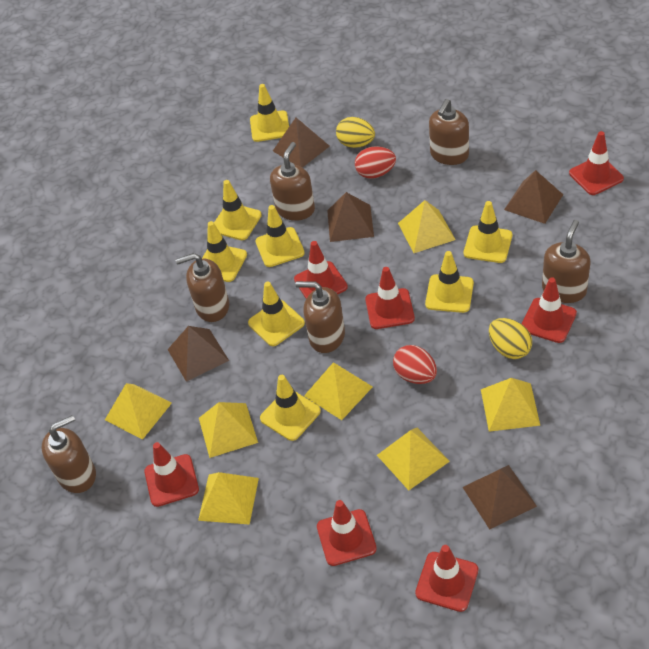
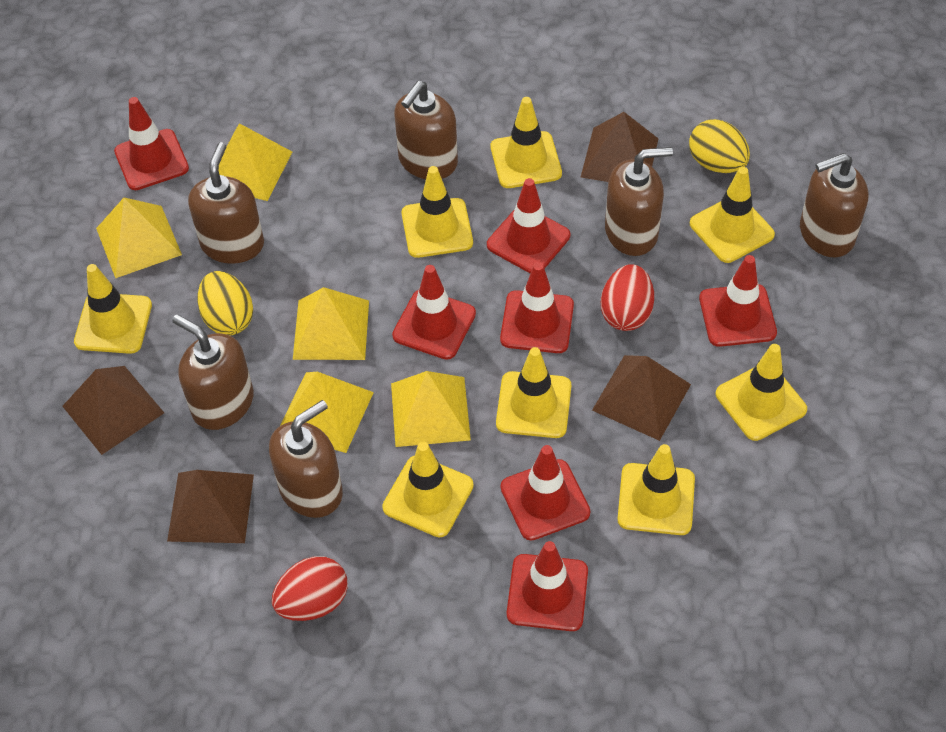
brown pyramid: 5 -> 4
yellow pyramid: 7 -> 5

